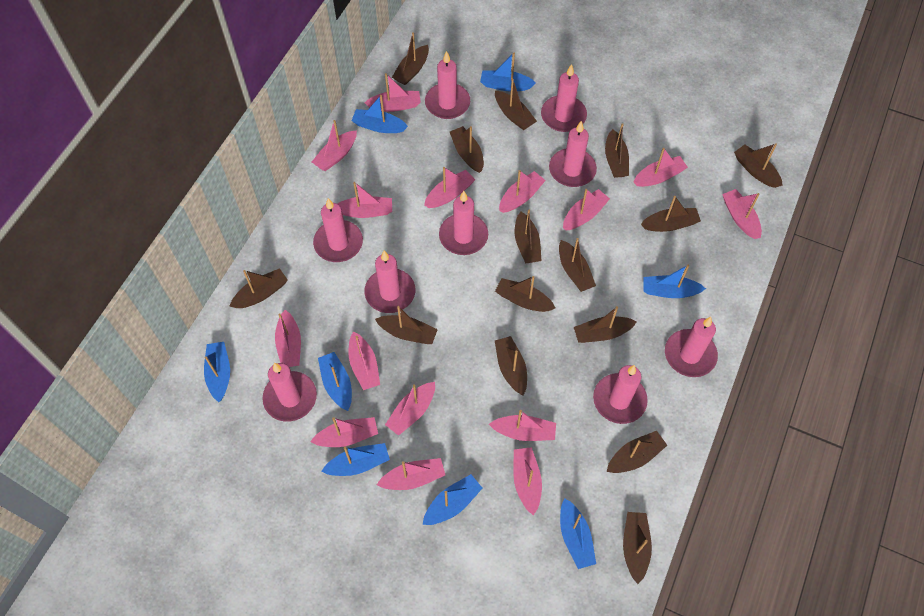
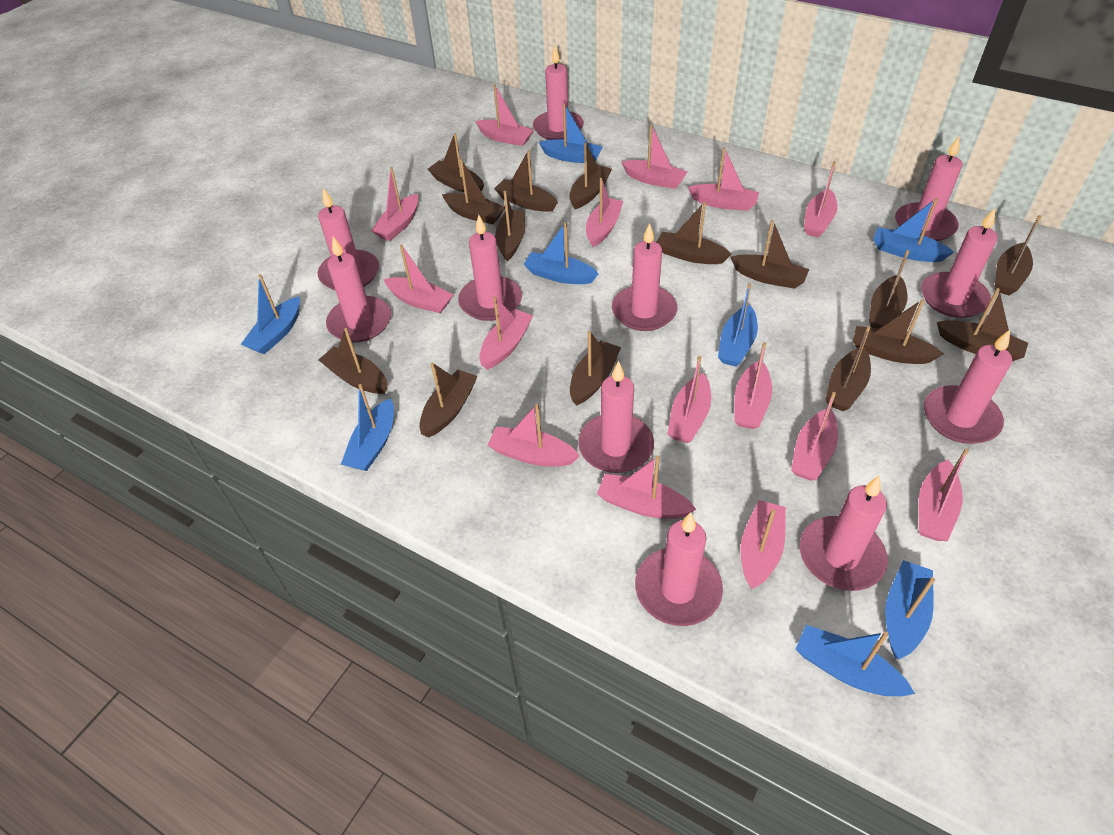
pink candle: 9 -> 11

